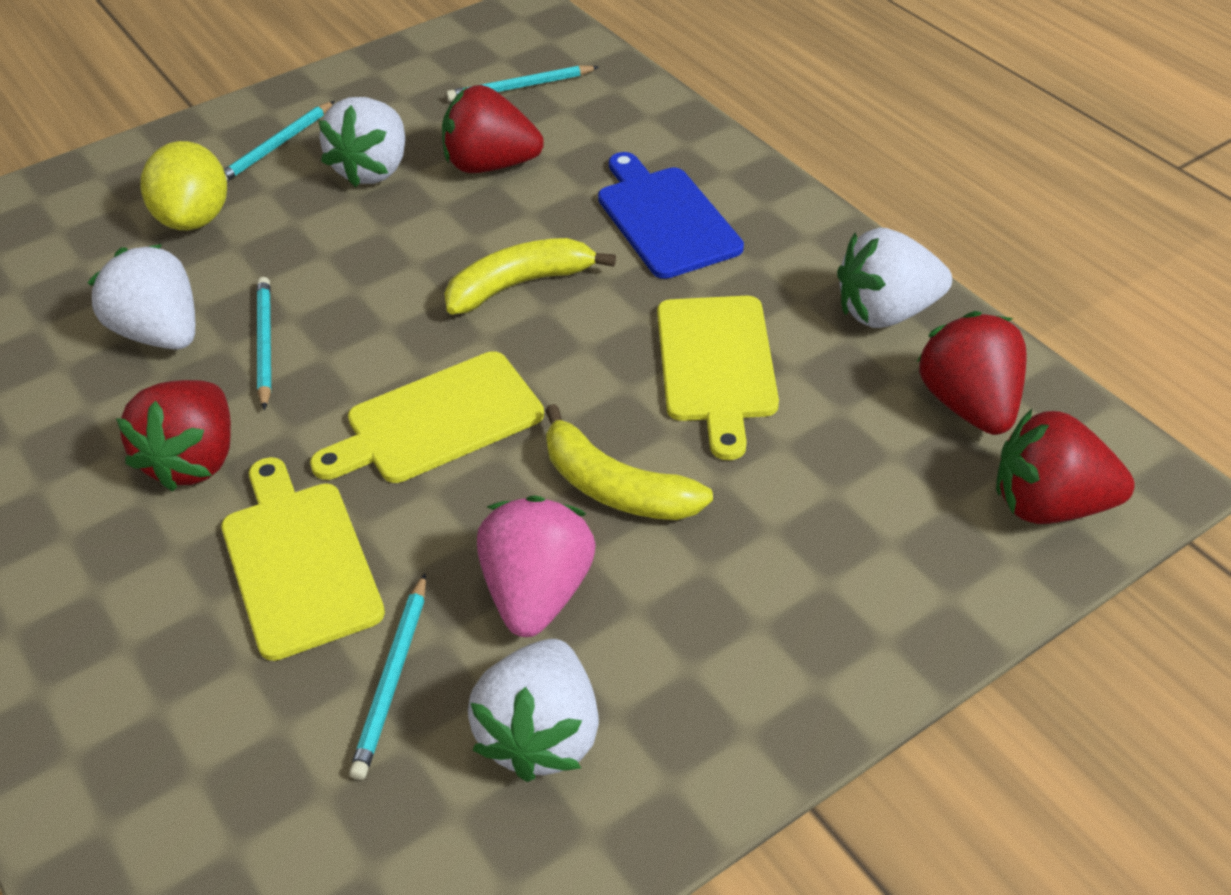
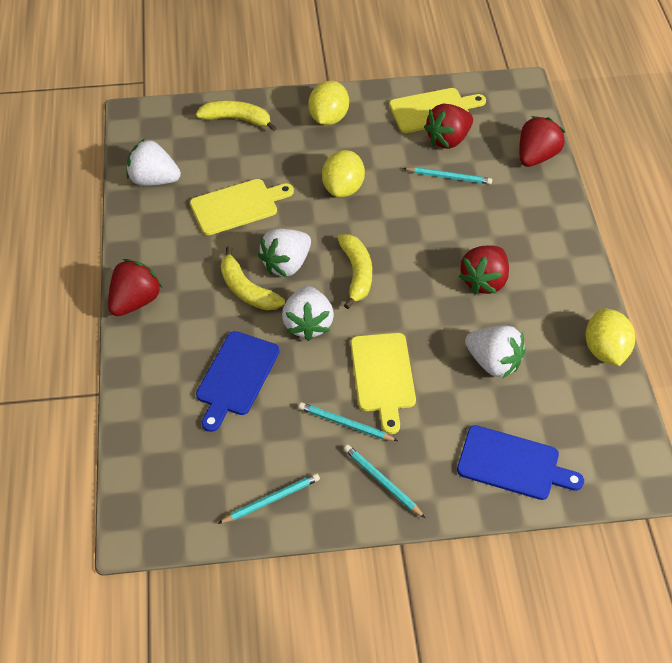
blue cutting board: 1 -> 2
pink strawberry: 1 -> 0
yellow banana: 2 -> 3
yellow lemon: 1 -> 3

